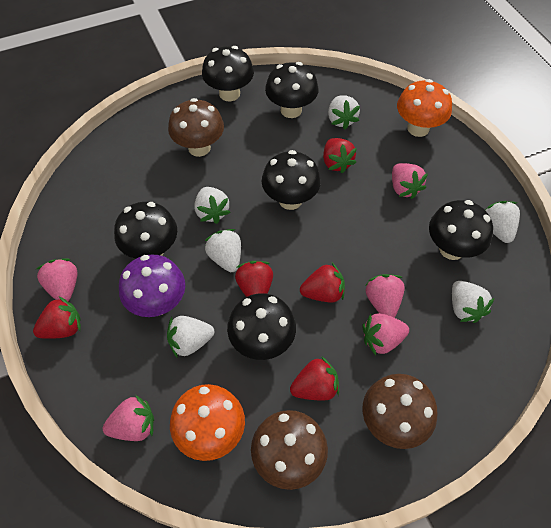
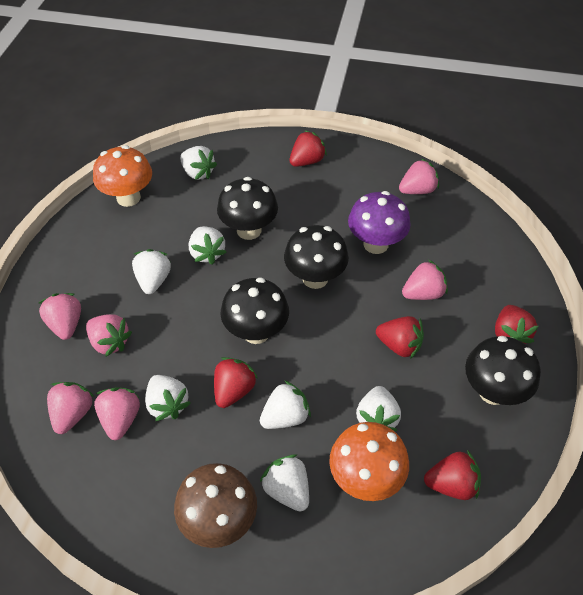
black mushroom: 6 -> 4
brown mushroom: 3 -> 1
pink strawberry: 5 -> 6
white strawberry: 6 -> 7

